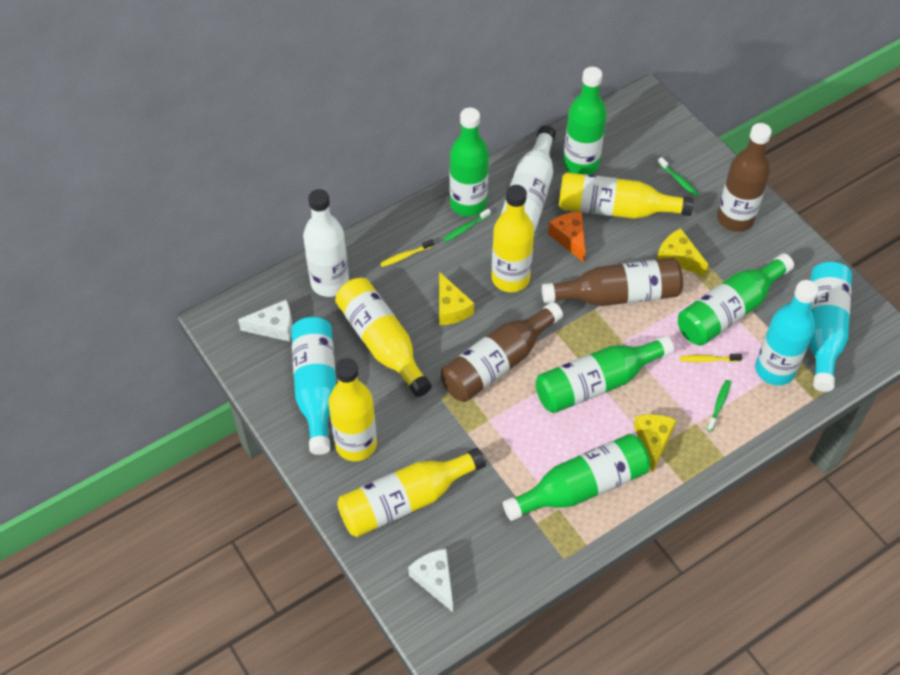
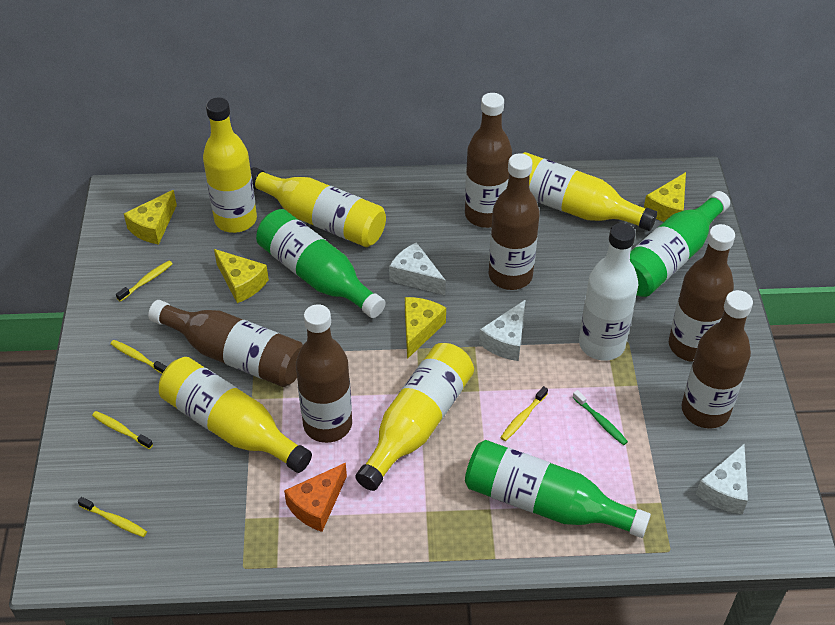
brown bottle: 3 -> 6
green bottle: 5 -> 3
green toothbrush: 3 -> 1
turquoise bottle: 3 -> 0
white bottle: 2 -> 1
white cheese: 2 -> 3
yellow cheese: 3 -> 4
yellow toothbrush: 2 -> 5

